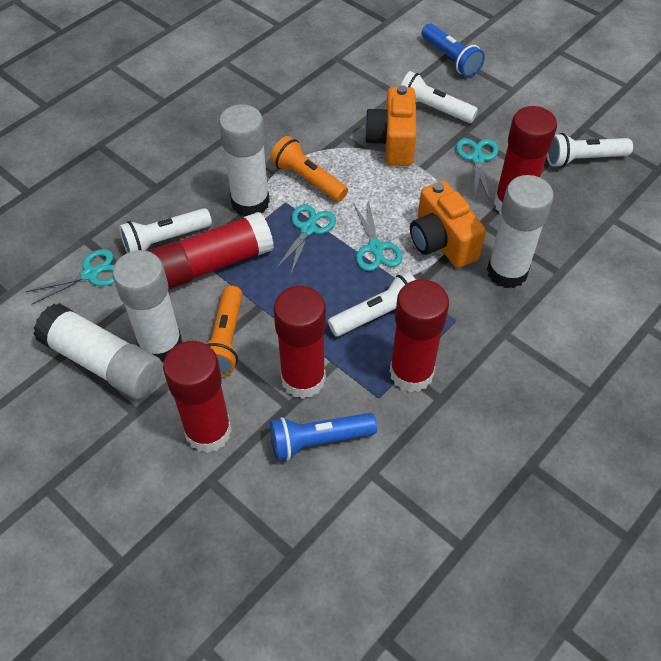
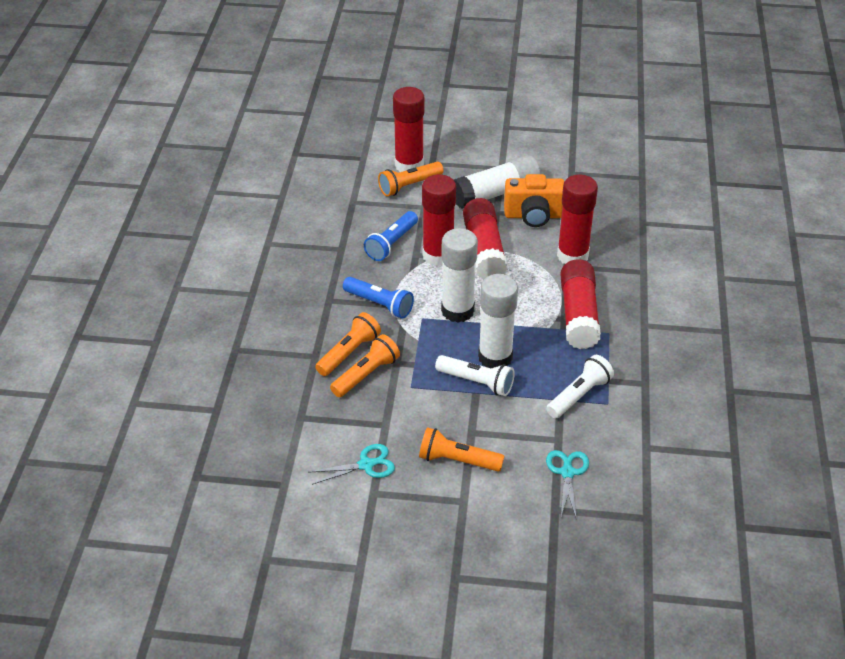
orange camera: 2 -> 1
orange flashlight: 2 -> 4
turquoise scissors: 4 -> 2
white flashlight: 4 -> 2
white glue stick: 4 -> 3

